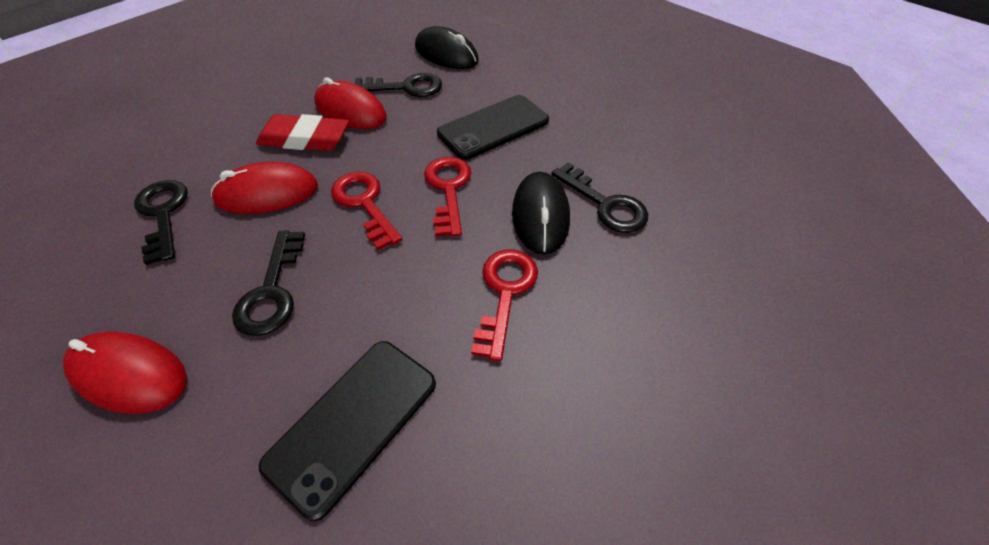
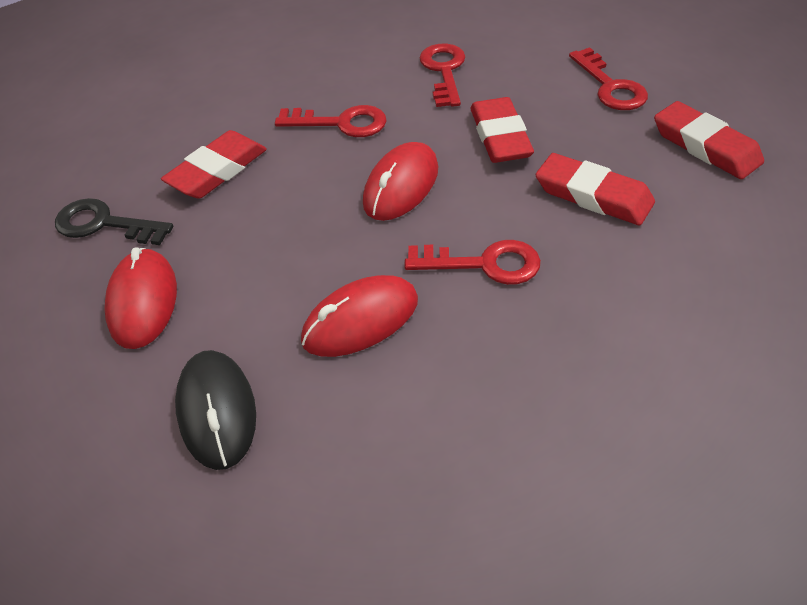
black key: 4 -> 1
black mouse: 2 -> 1
black phone: 2 -> 0
red eraser: 1 -> 4
red key: 3 -> 4

